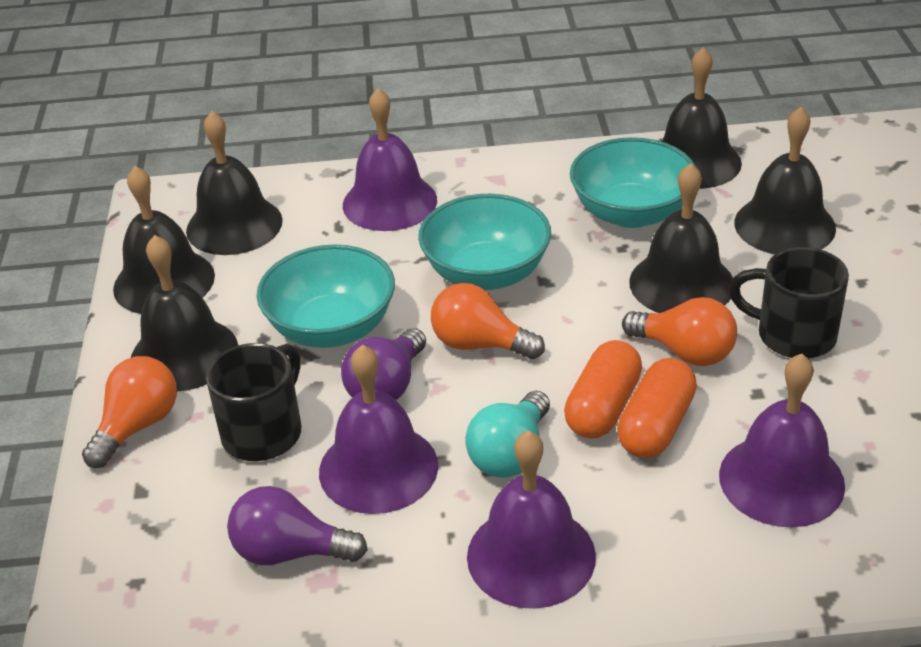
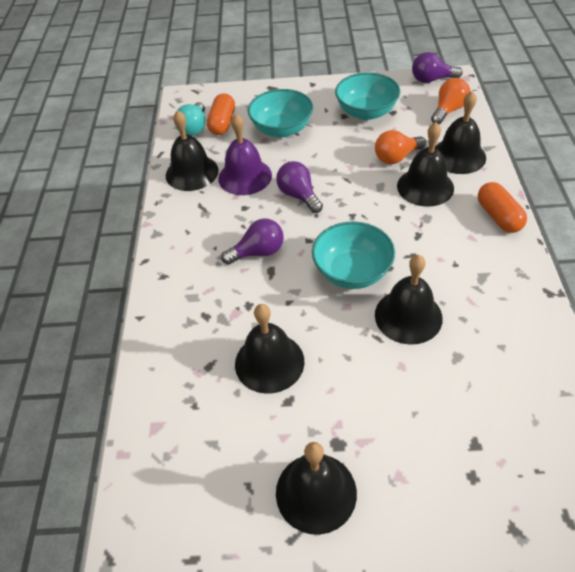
black mug: 2 -> 0
orange light bulb: 3 -> 2
purple bell: 4 -> 1
purple light bulb: 2 -> 3

